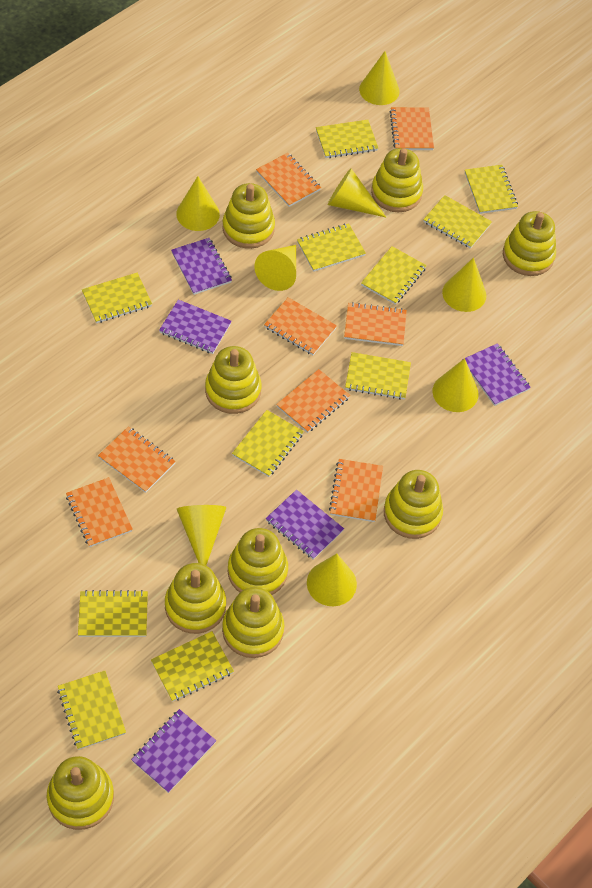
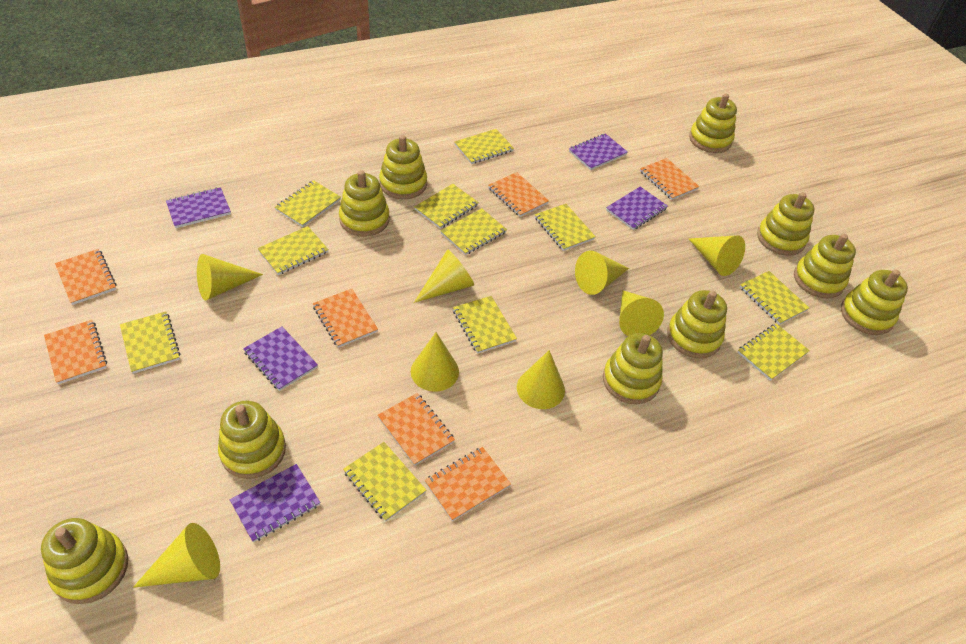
orange notebook: 8 -> 7
yellow stacking toy: 9 -> 10

